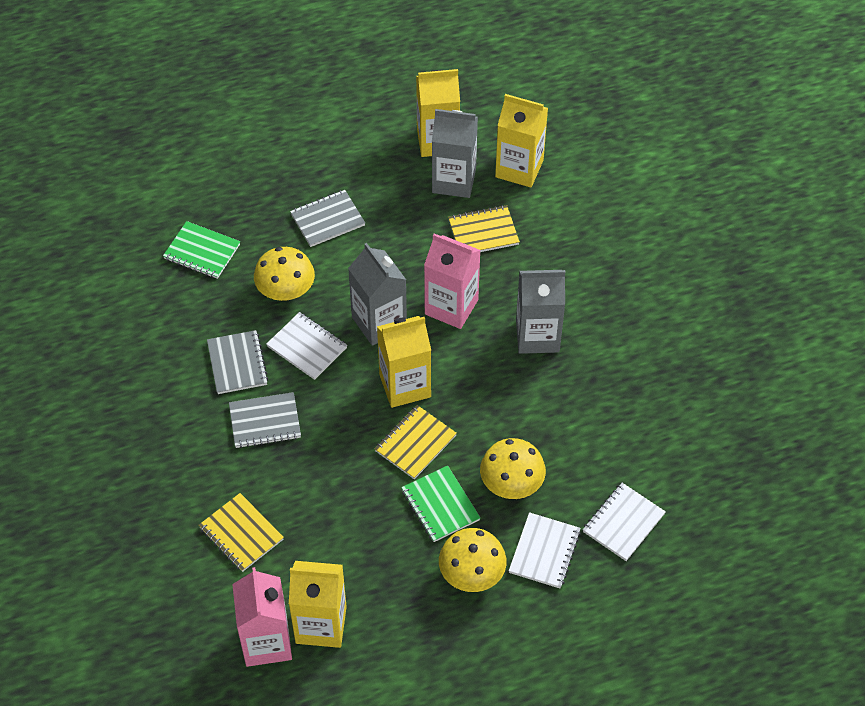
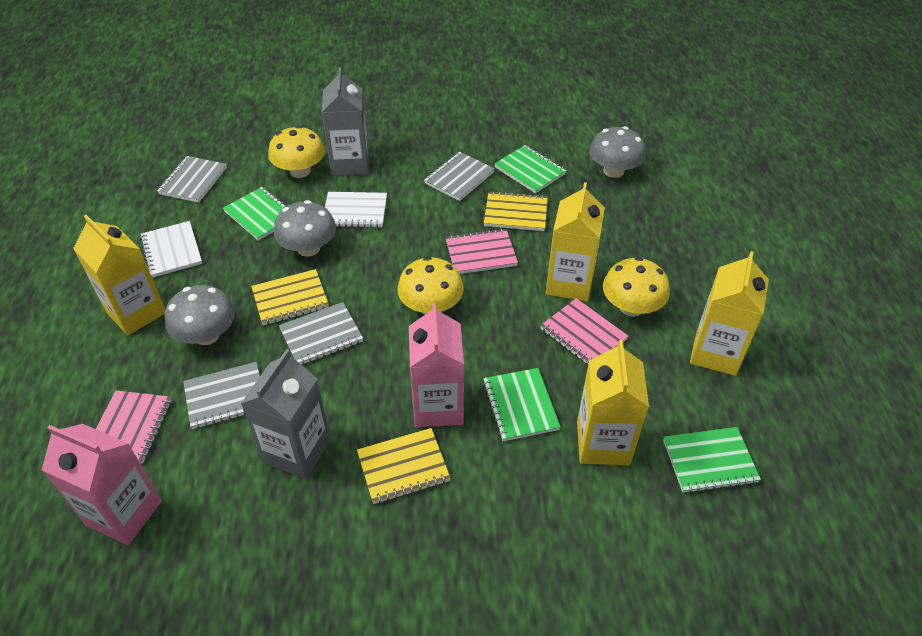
green notebook: 2 -> 4
grey carton: 3 -> 2
grey mushroom: 0 -> 3
grey notebook: 3 -> 4
pink notebook: 0 -> 3
white notebook: 3 -> 2

